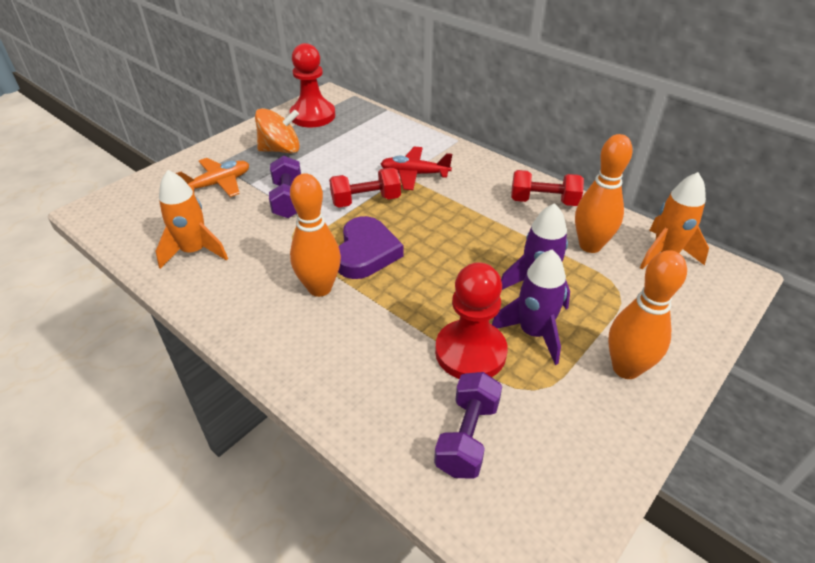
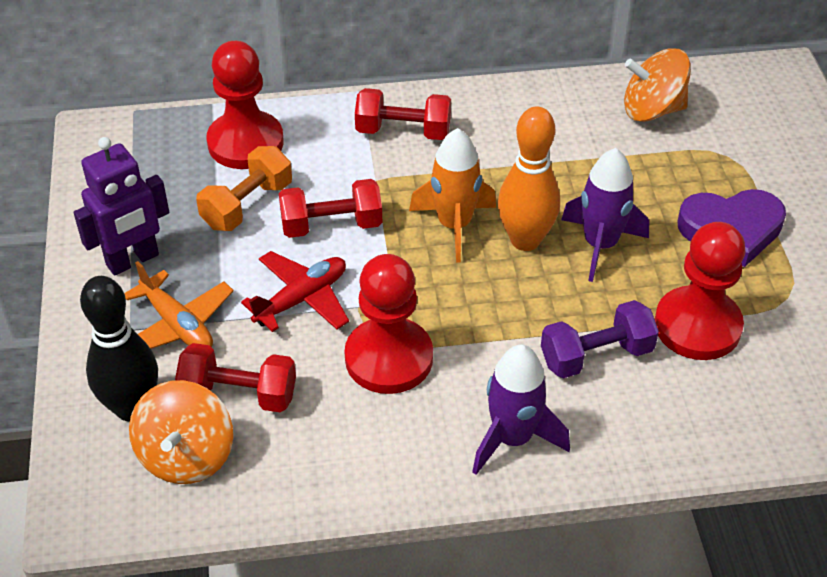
black bowling pin: 0 -> 1
orange bowling pin: 3 -> 1
orange dumbbell: 0 -> 1
orange rocket: 2 -> 1
orange spinning top: 1 -> 2
purple dumbbell: 2 -> 1
purple robot: 0 -> 1
red dumbbell: 2 -> 3
red pawn: 2 -> 3

